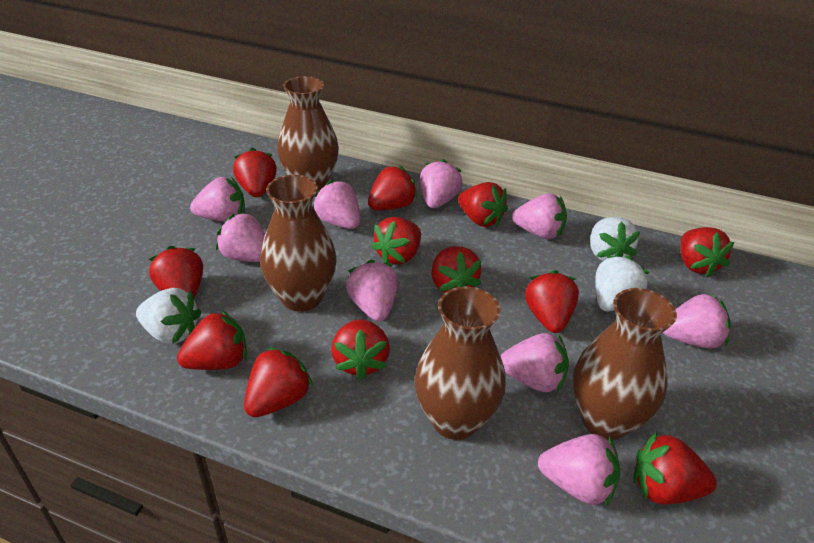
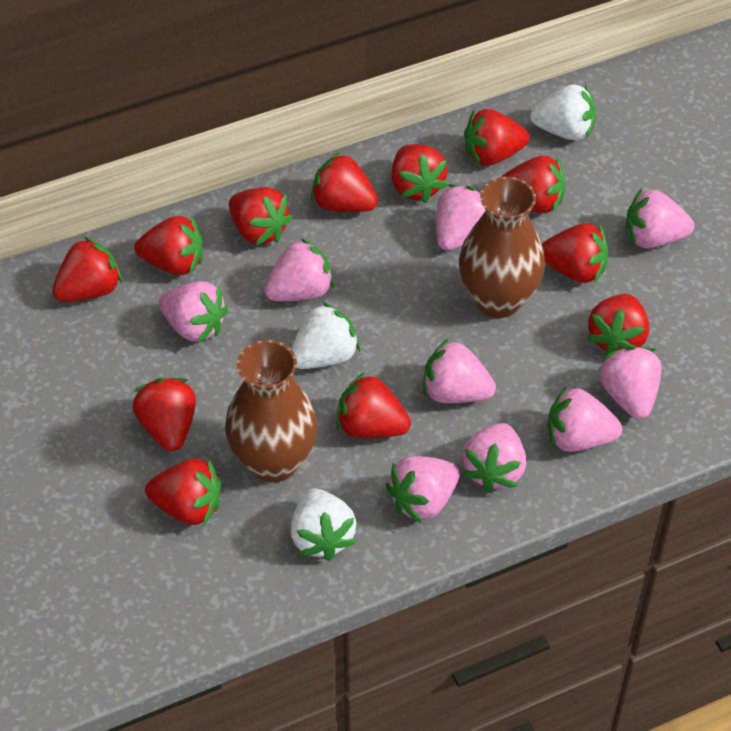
brown vase: 4 -> 2

